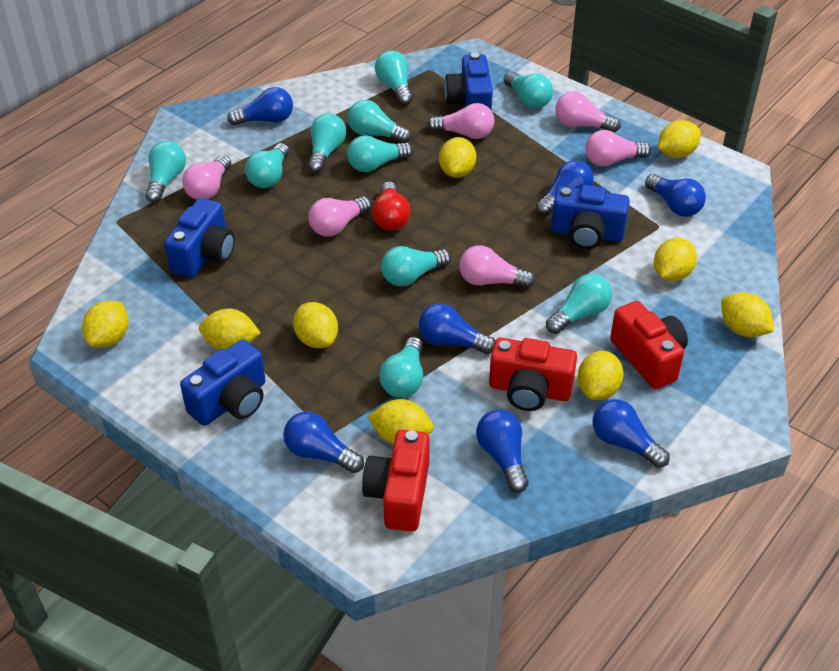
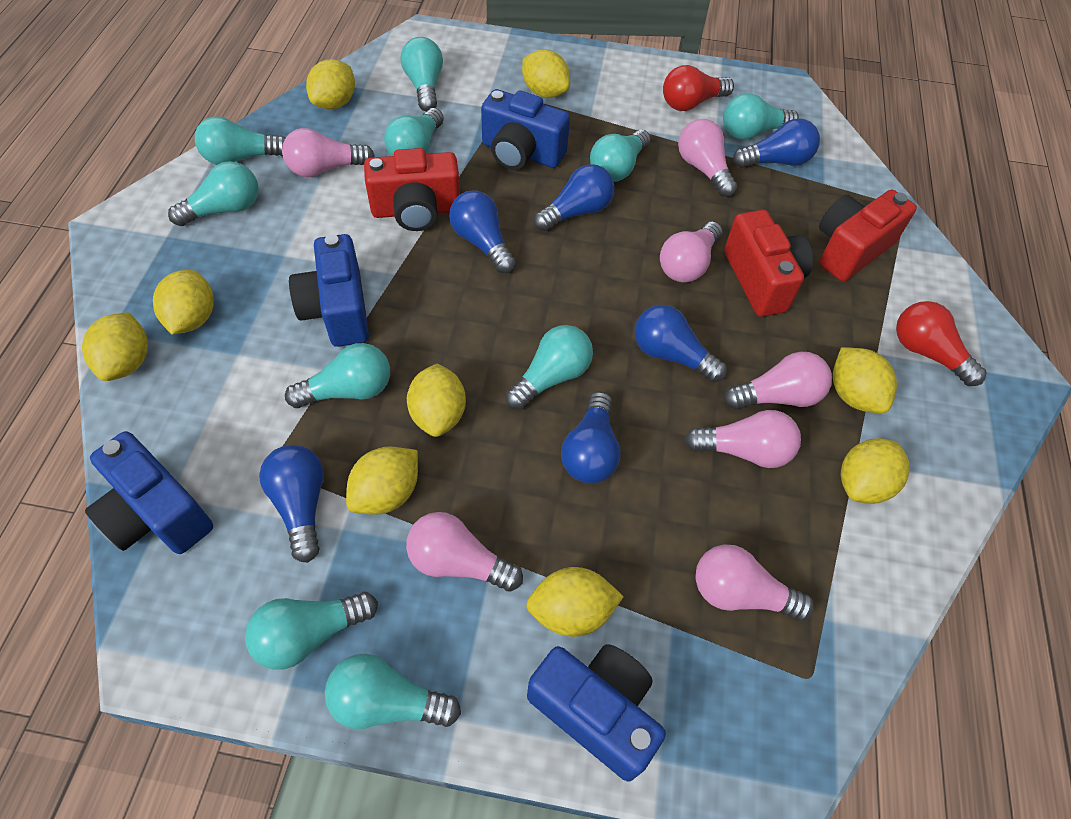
blue light bulb: 7 -> 6
pink light bulb: 6 -> 7
red light bulb: 1 -> 2

